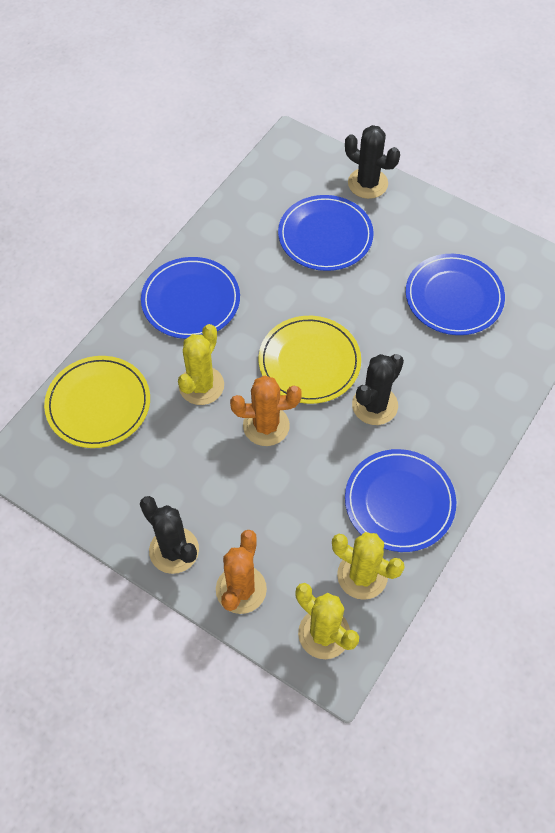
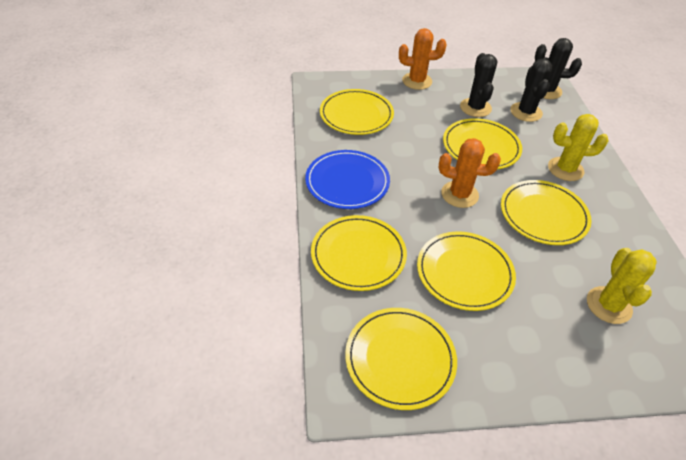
blue plate: 4 -> 1
yellow cactus: 3 -> 2
yellow plate: 2 -> 6

